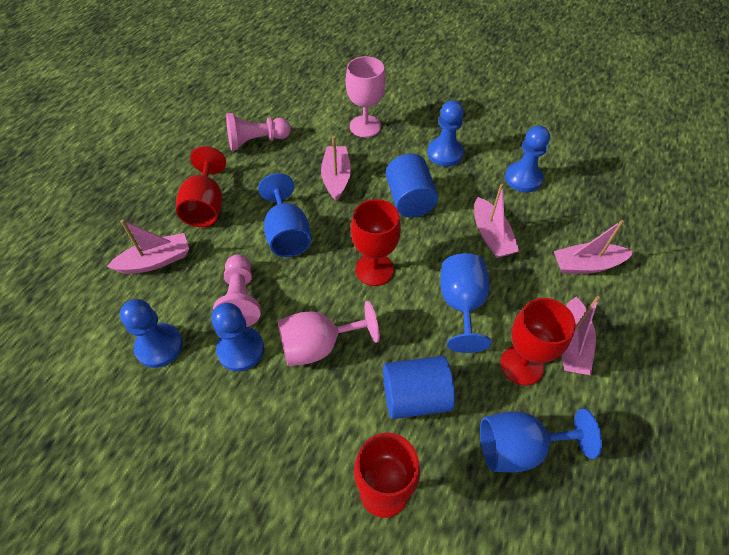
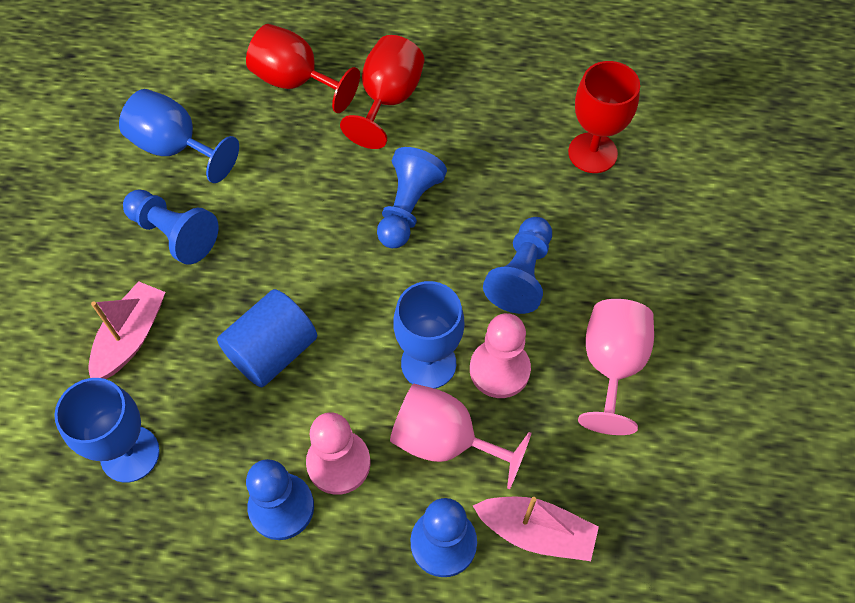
blue cylinder: 2 -> 1
blue pawn: 4 -> 5
pink boat: 5 -> 2
red goblet: 4 -> 3

